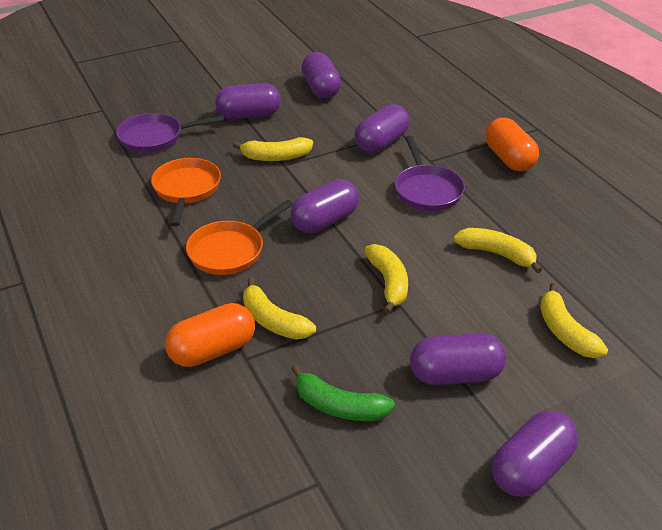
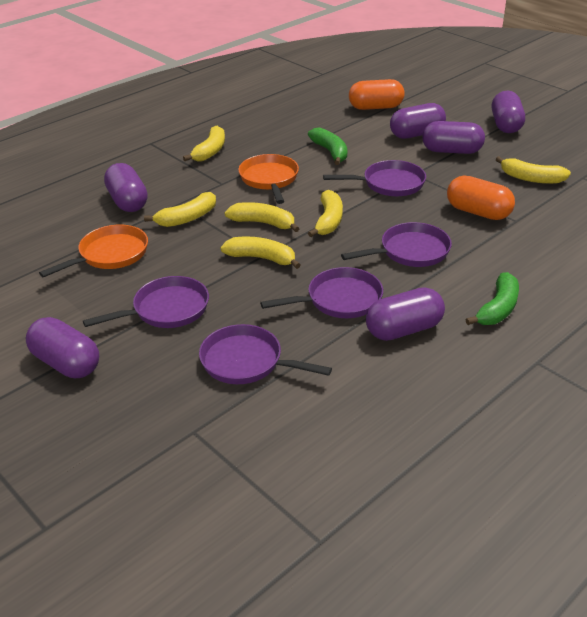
green banana: 1 -> 2
purple pan: 2 -> 5
yellow banana: 5 -> 6

